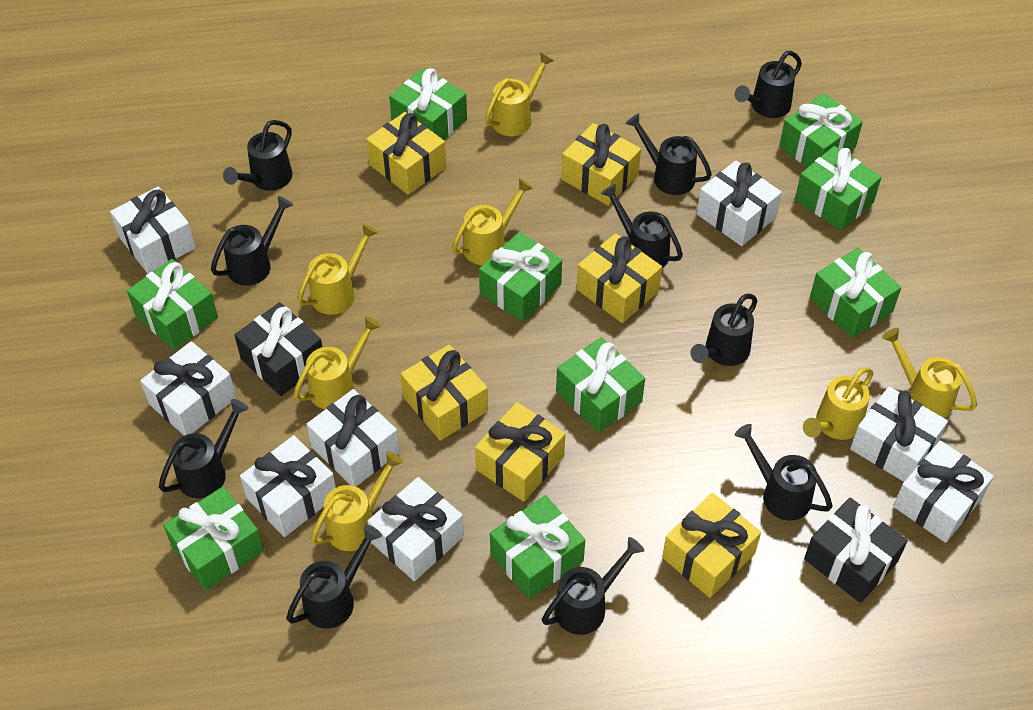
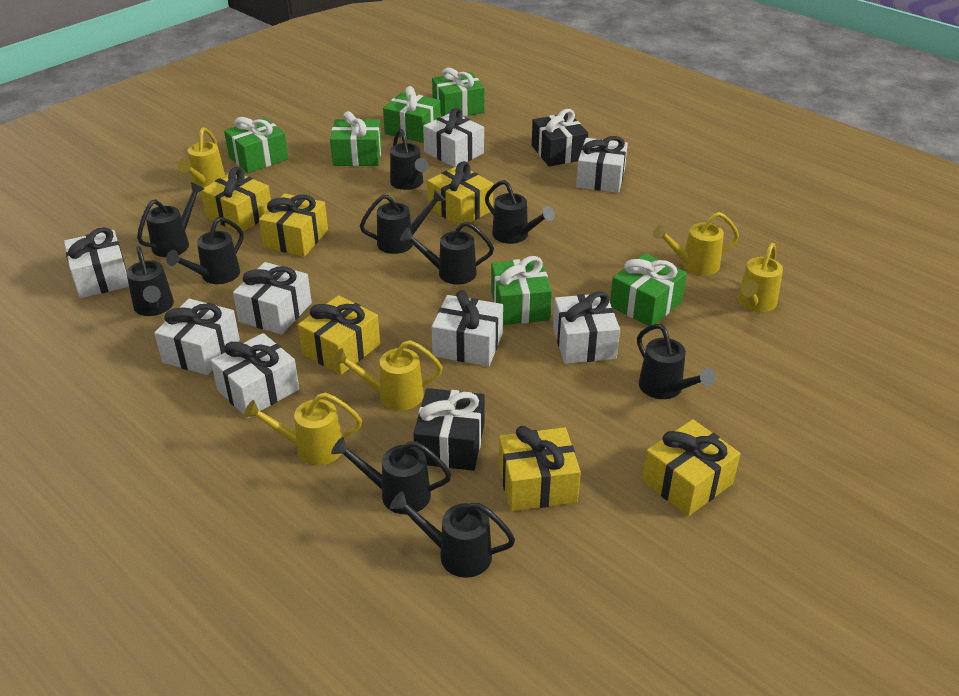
green gift: 9 -> 6
yellow watering can: 7 -> 5

